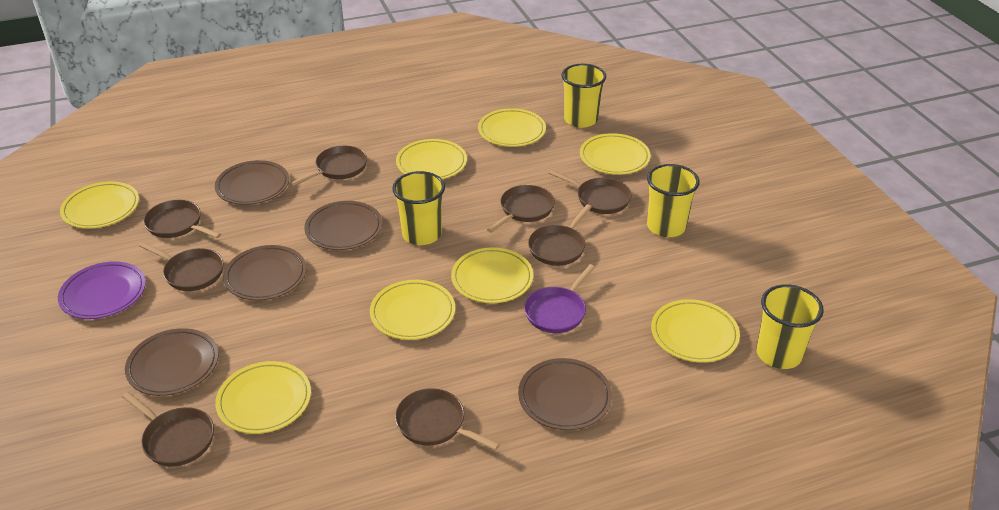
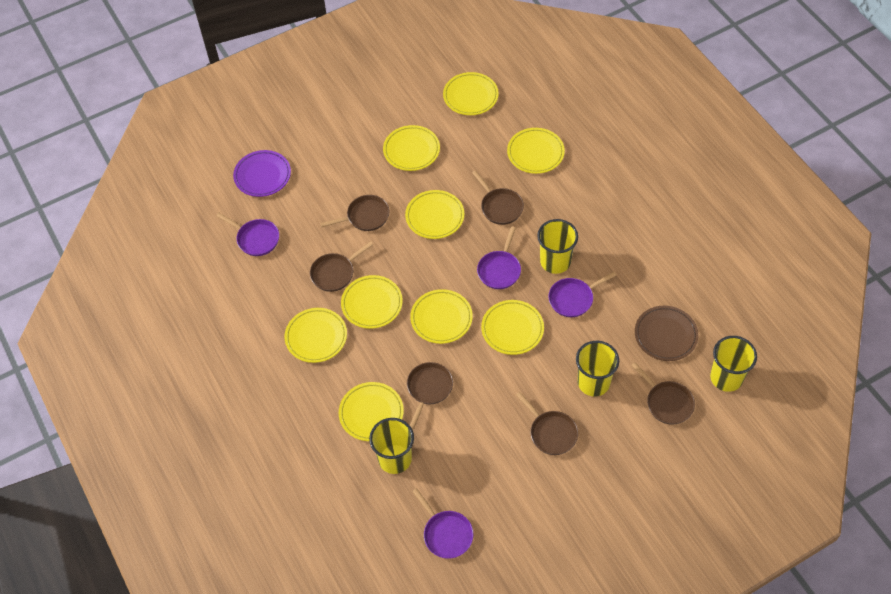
brown pan: 8 -> 6
brown plate: 5 -> 1
purple pan: 1 -> 4
yellow plate: 8 -> 9

